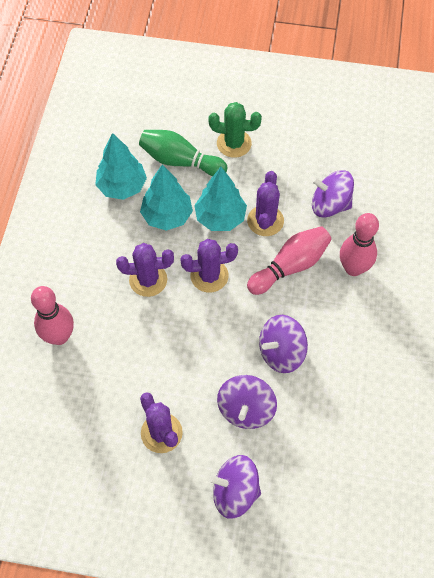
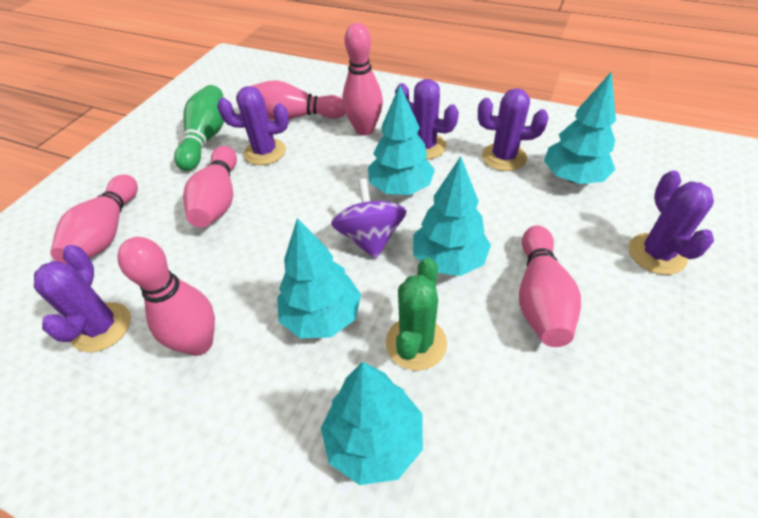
pink bowling pin: 3 -> 6
purple cactus: 4 -> 5
purple spinning top: 4 -> 1
turquoise tree: 3 -> 5

